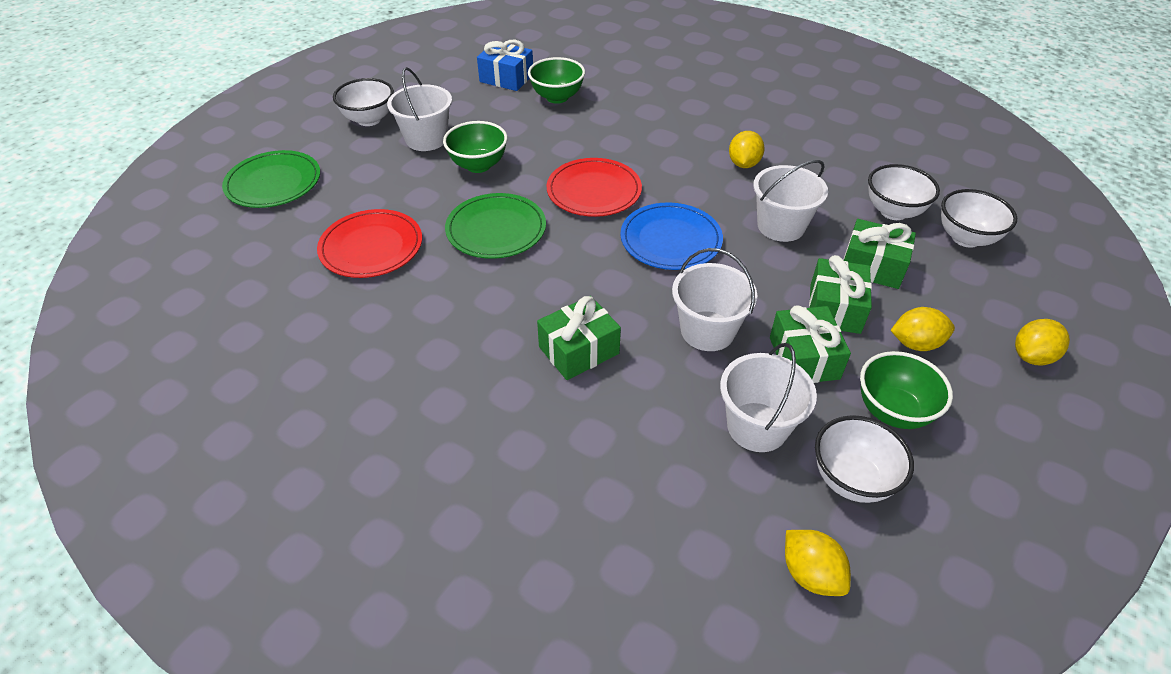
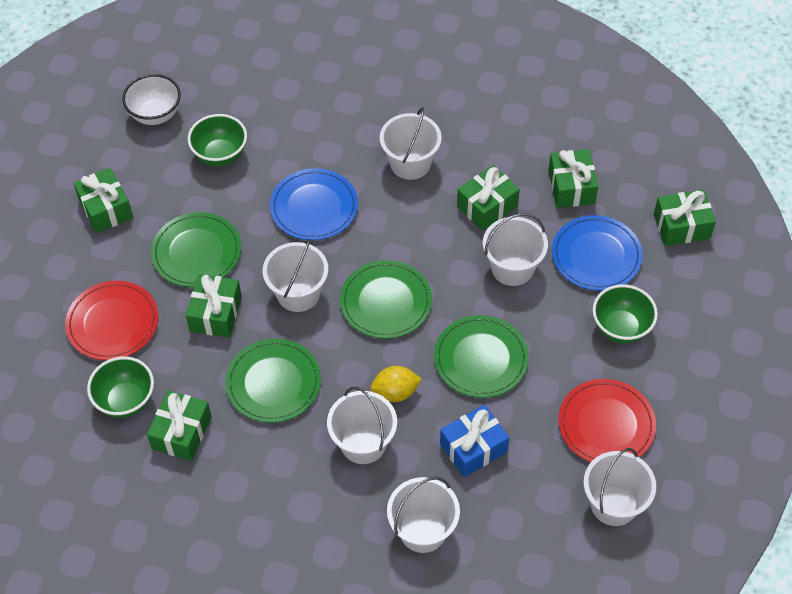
blue plate: 1 -> 2
green gift: 4 -> 6
green plate: 2 -> 4
white bowl: 4 -> 1
white bucket: 4 -> 6
yellow lemon: 4 -> 1

